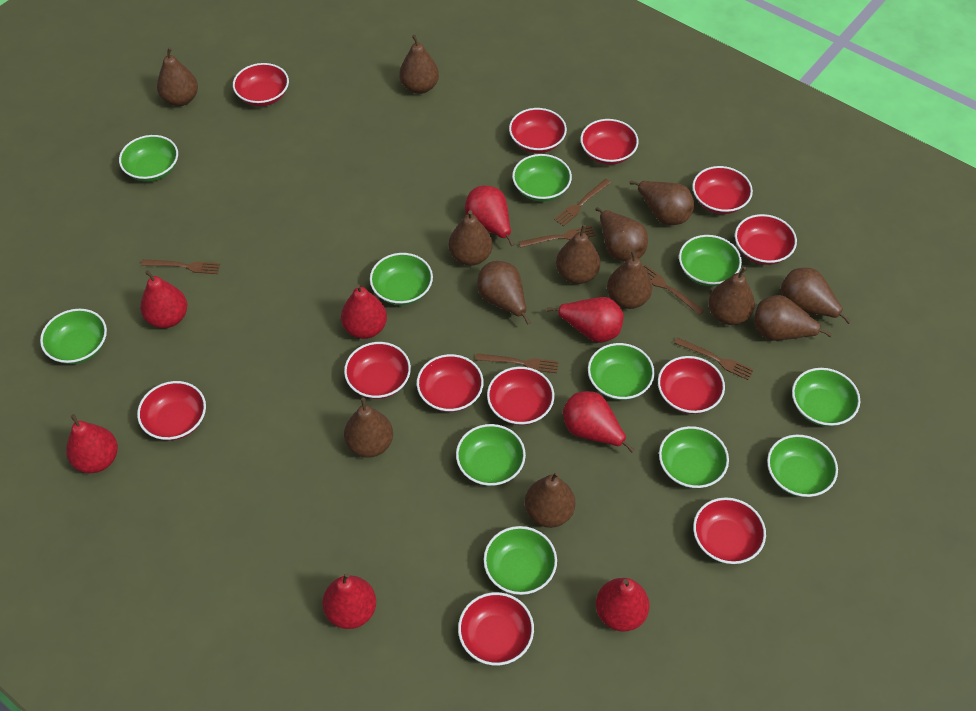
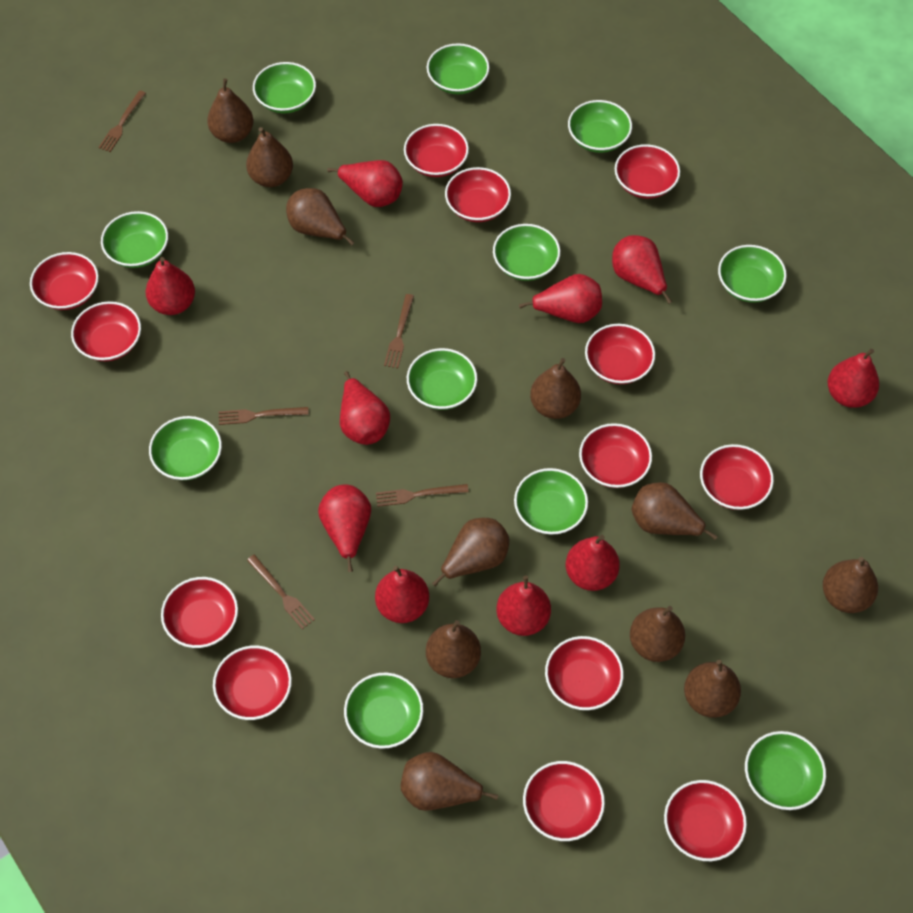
brown fork: 6 -> 5
brown pear: 13 -> 11
red bowl: 12 -> 13
red pear: 8 -> 10

